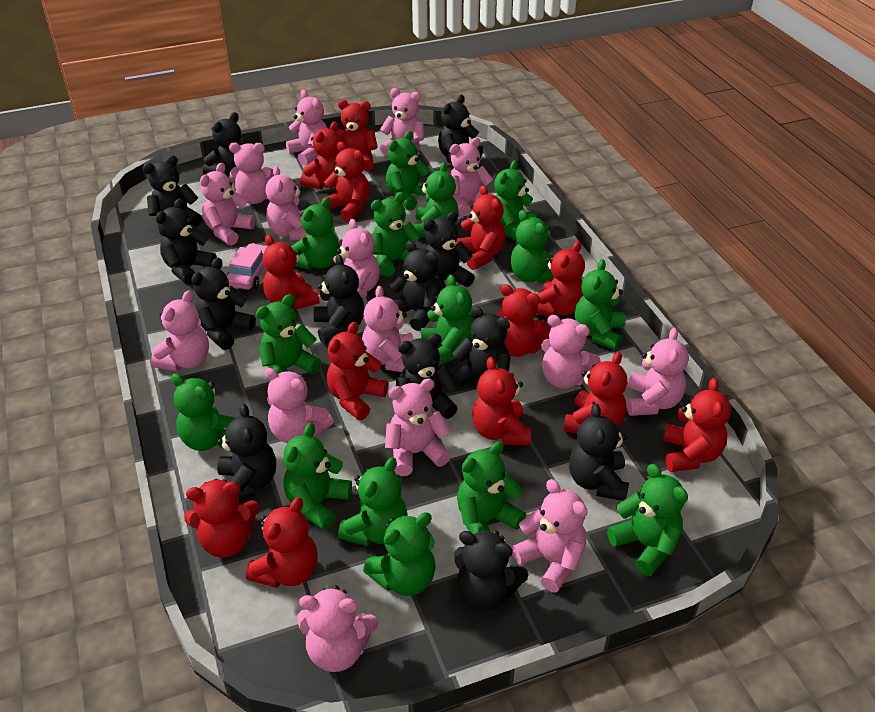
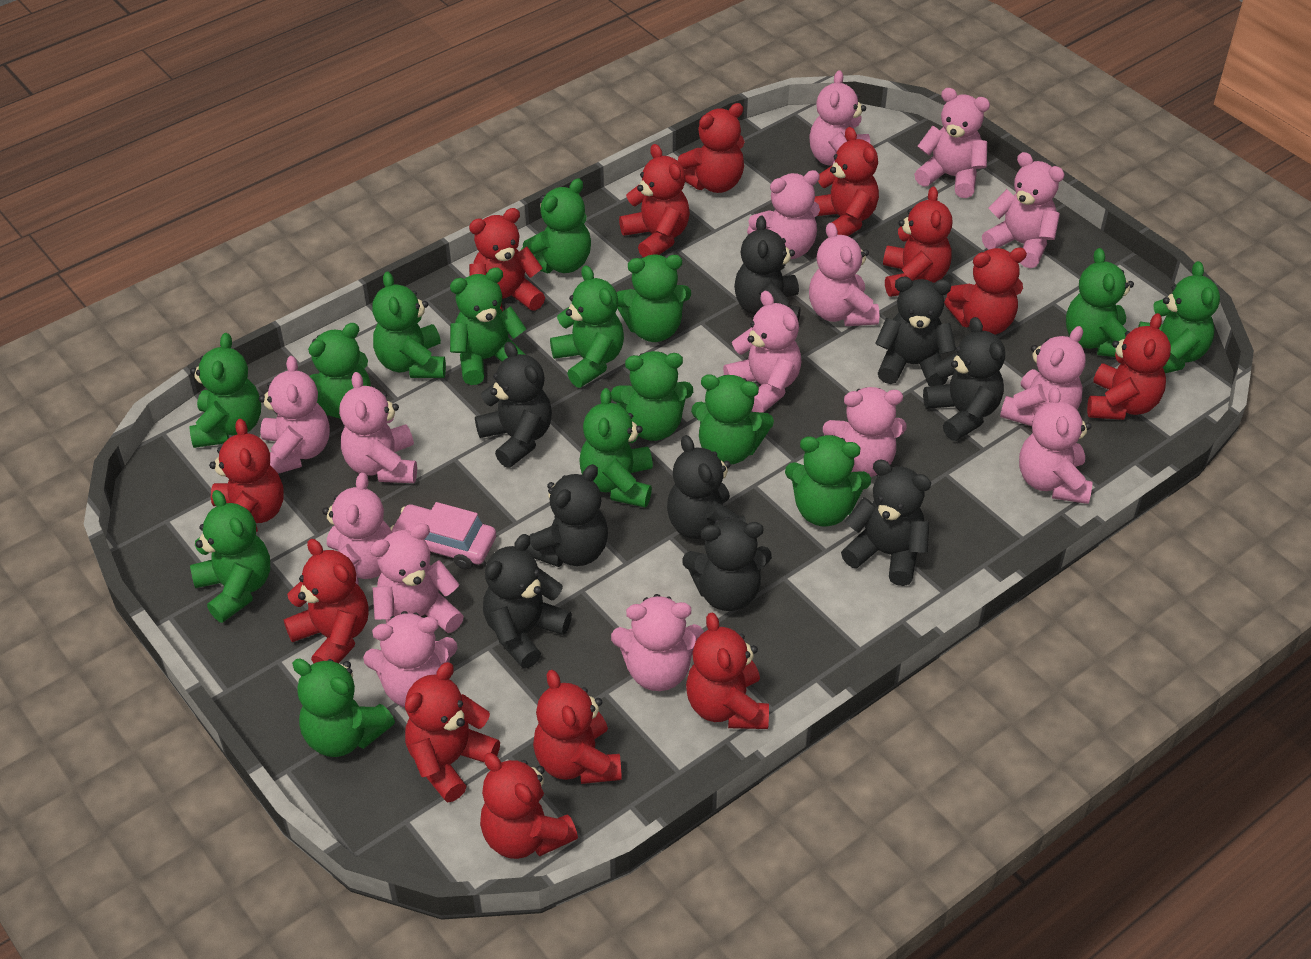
black teddy bear: 13 -> 9

